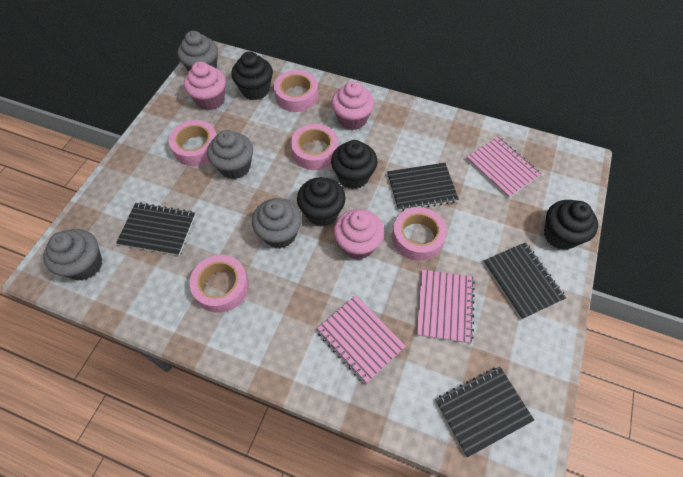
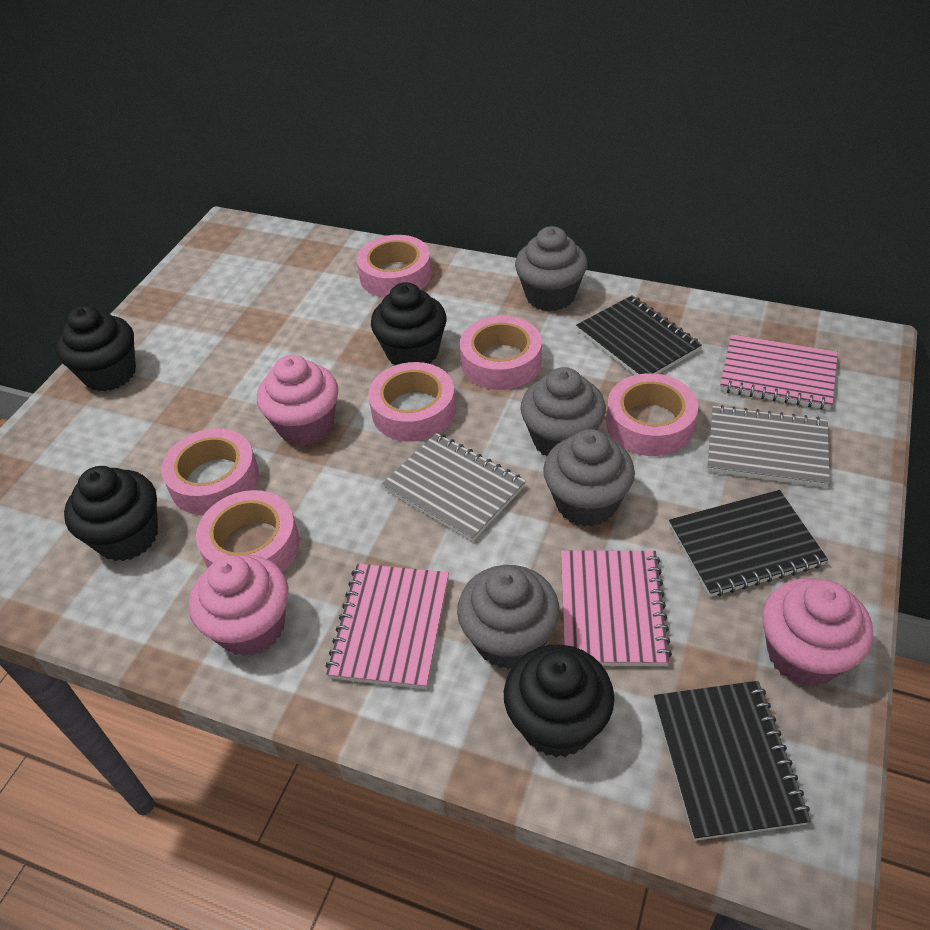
black notebook: 4 -> 3
grey notebook: 0 -> 2
pink tape: 5 -> 6

